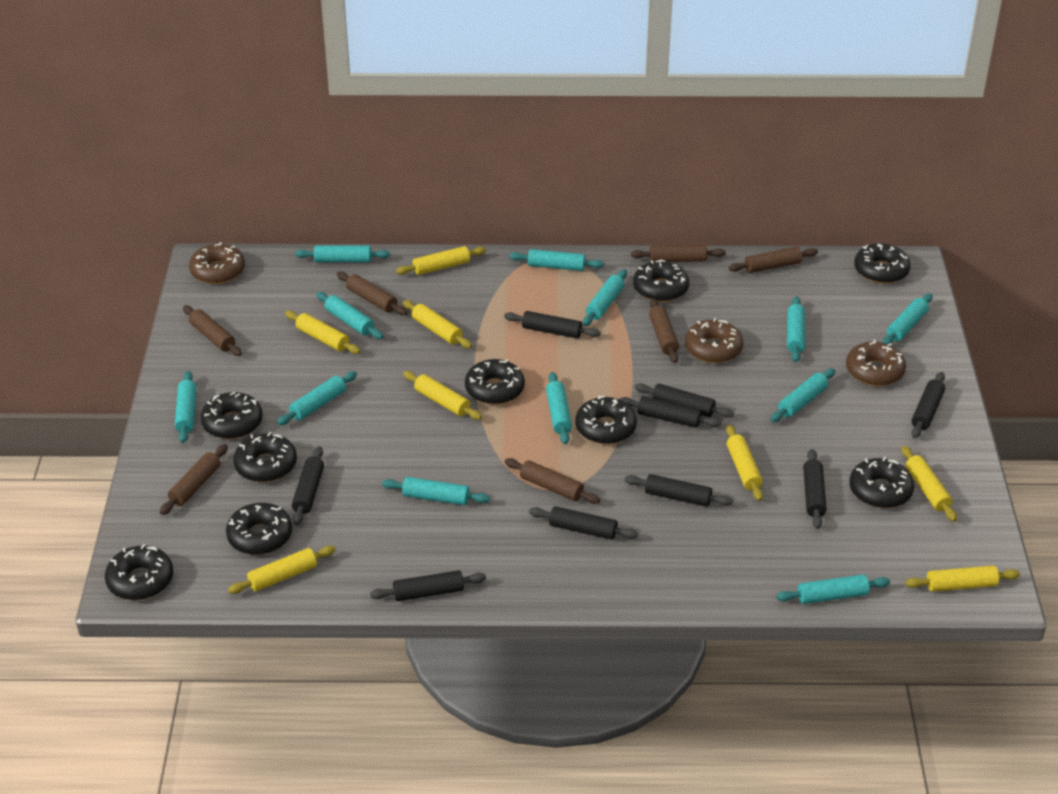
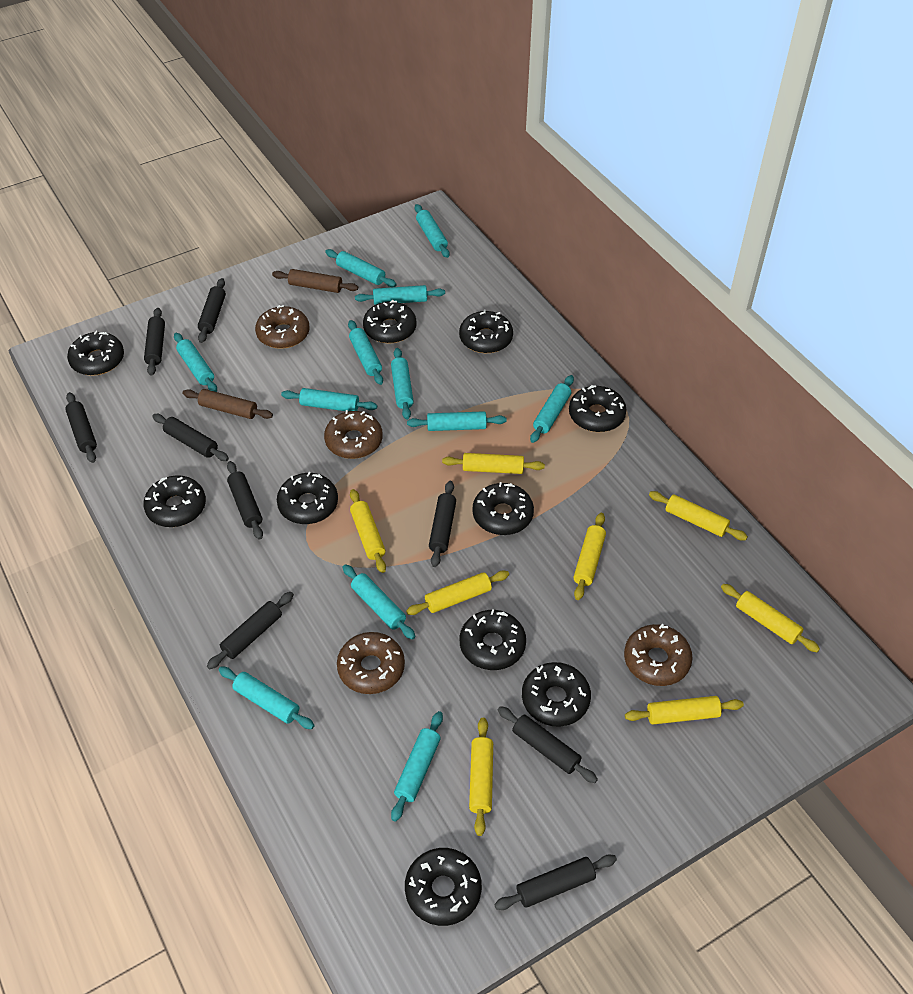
black donut: 9 -> 10
brown donut: 3 -> 4
brown rolling pin: 7 -> 2

